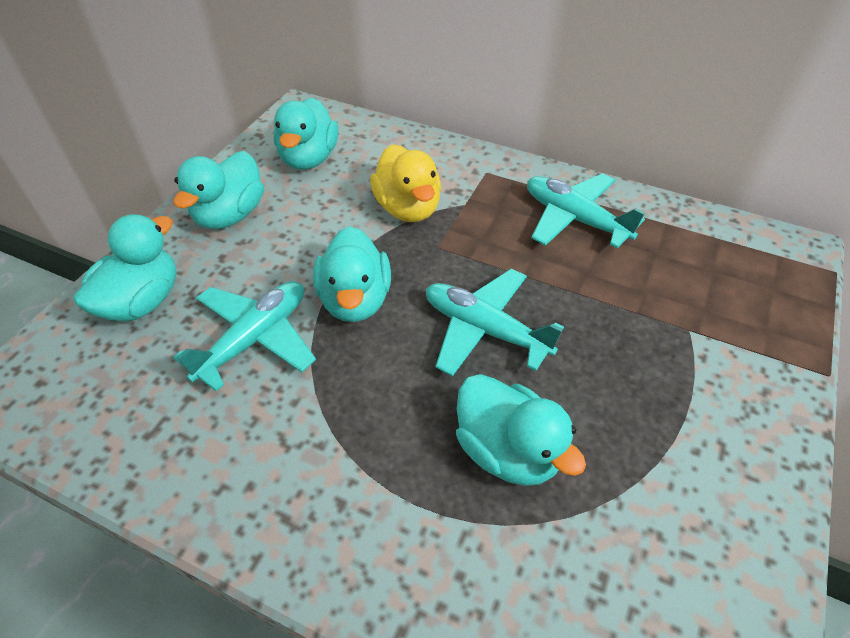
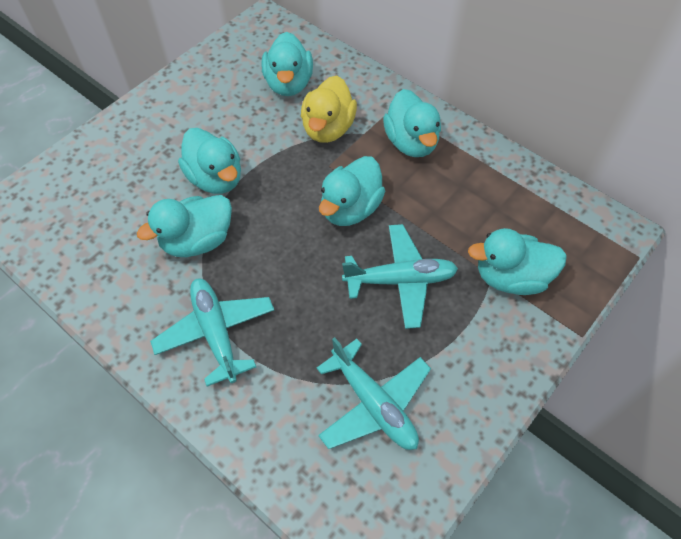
turquoise duck: 5 -> 6

